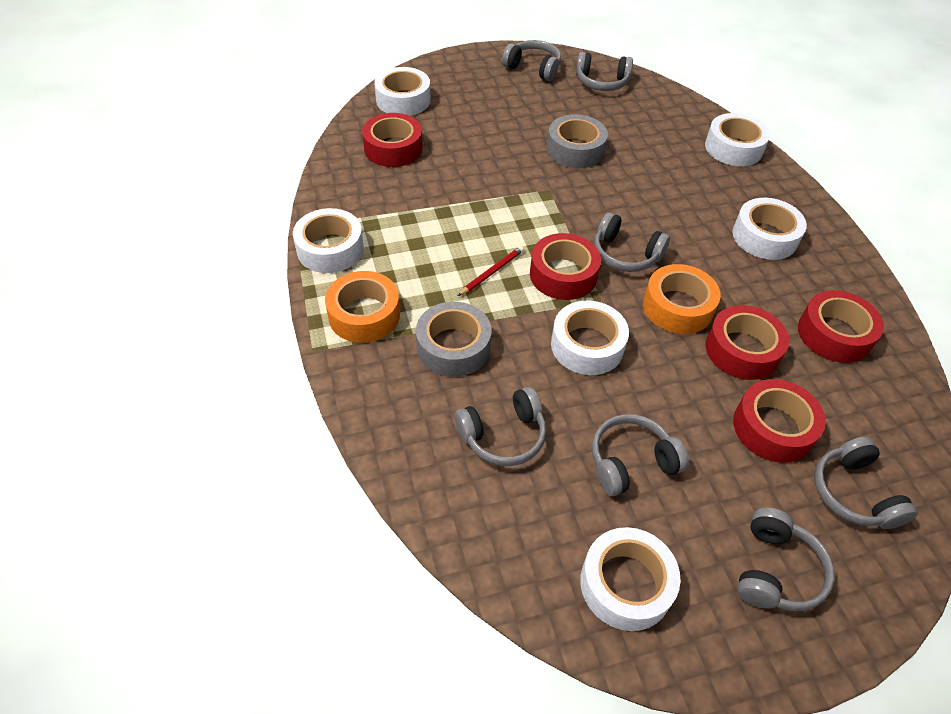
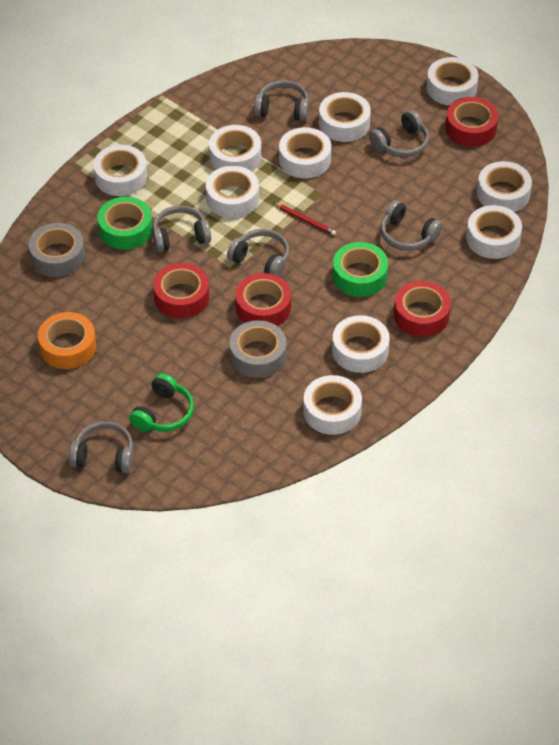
green headphones: 0 -> 1
green tape: 0 -> 2
grey headphones: 7 -> 6
orange tape: 2 -> 1
red tape: 5 -> 4
white tape: 6 -> 10

